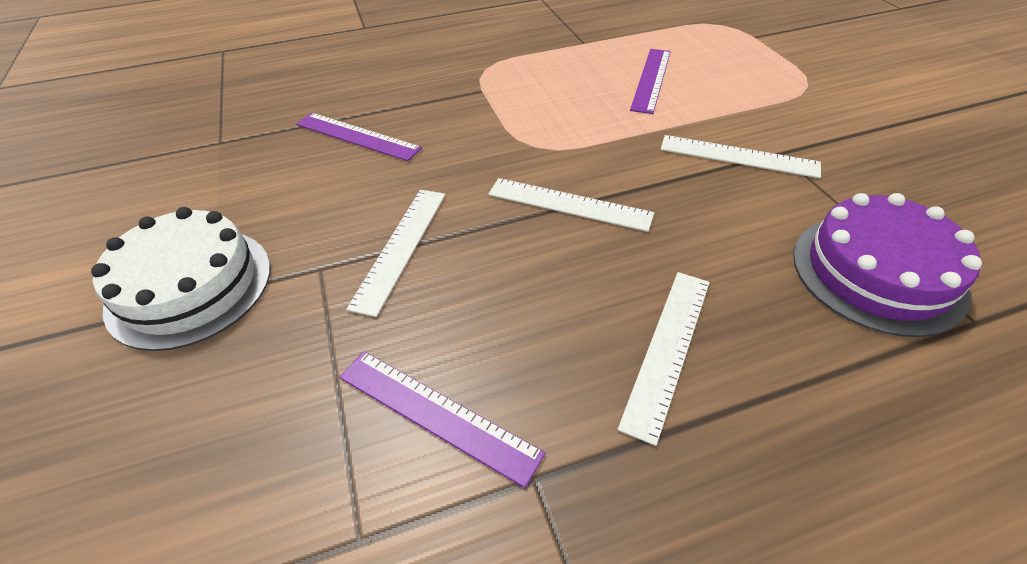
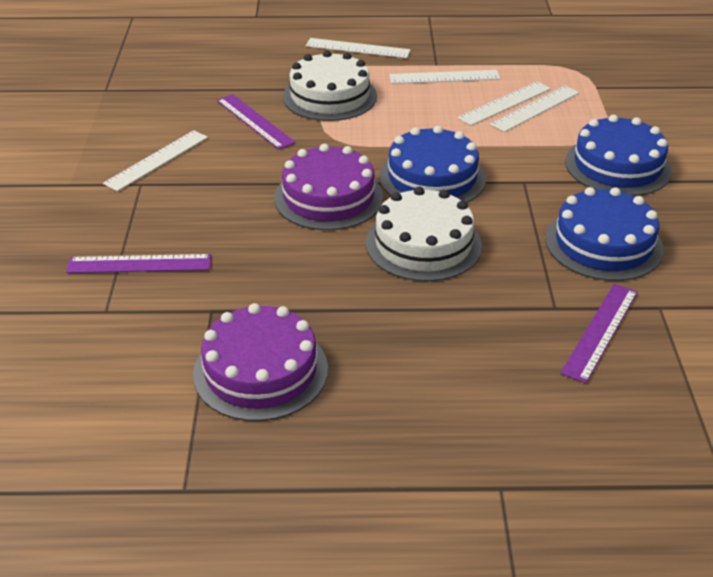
blue cake: 0 -> 3
purple cake: 1 -> 2
white cake: 1 -> 2
white ruler: 4 -> 5

